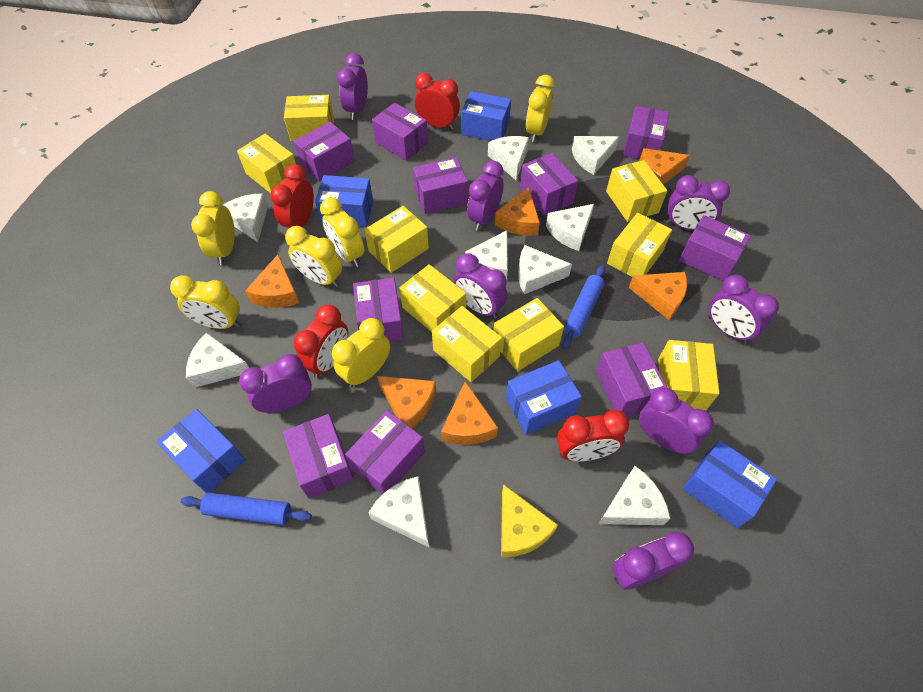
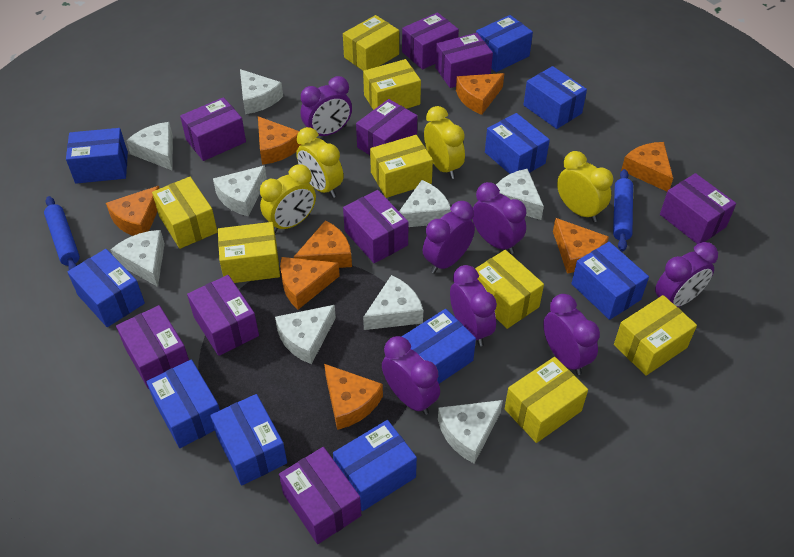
blue box: 5 -> 10
orange cheese: 6 -> 8
purple box: 10 -> 9
purple clock: 8 -> 7
red clock: 4 -> 0
yellow box: 9 -> 8
yellow cheese: 1 -> 0
yellow clock: 6 -> 4

